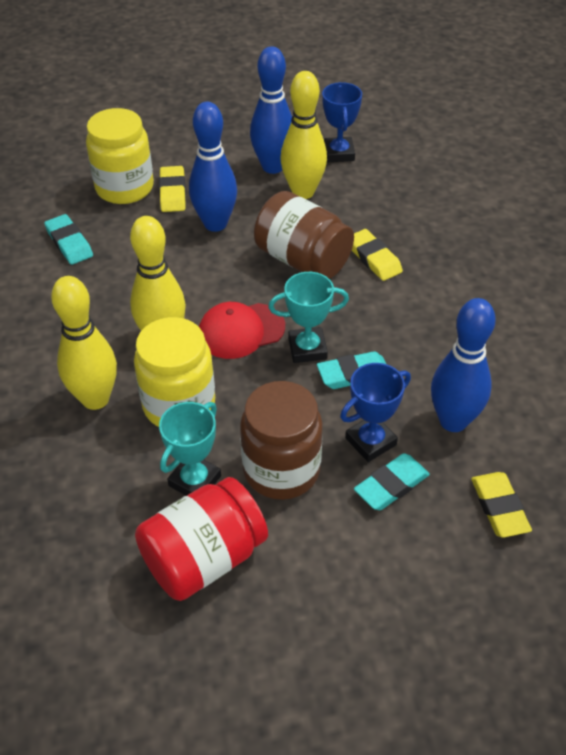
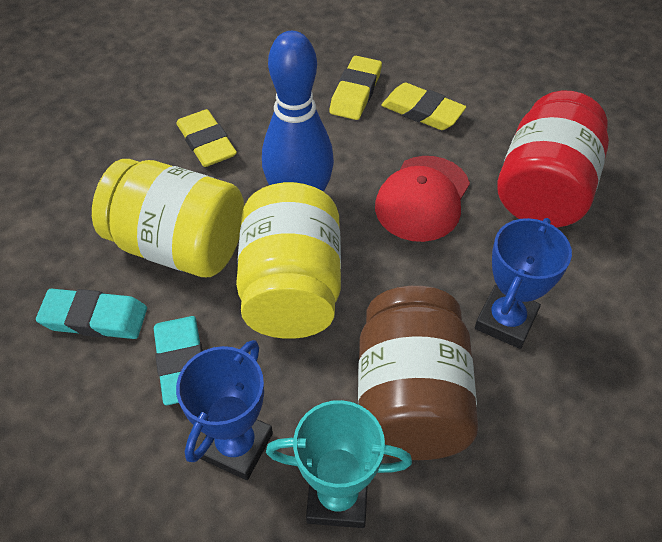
blue bowling pin: 3 -> 1
brown jar: 2 -> 1
turquoise eraser: 3 -> 2
turquoise trophy: 2 -> 1
yellow bowling pin: 3 -> 0

